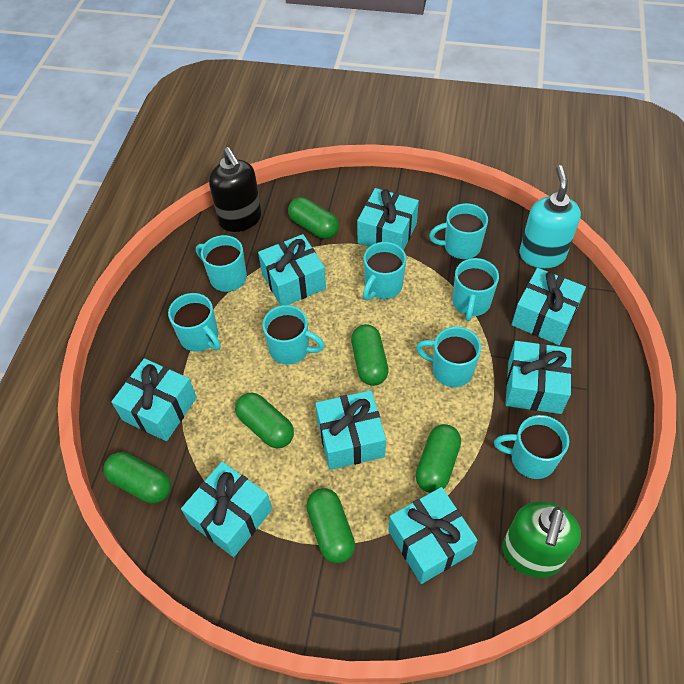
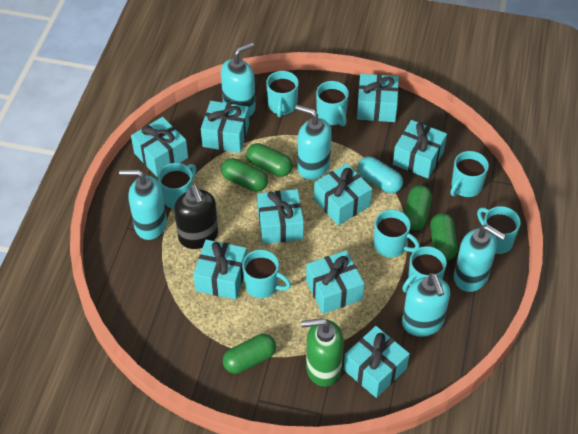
green capsule: 6 -> 5
turquoise capsule: 0 -> 1
turquoise gift: 8 -> 9
turquoise soap dispenser: 1 -> 5

